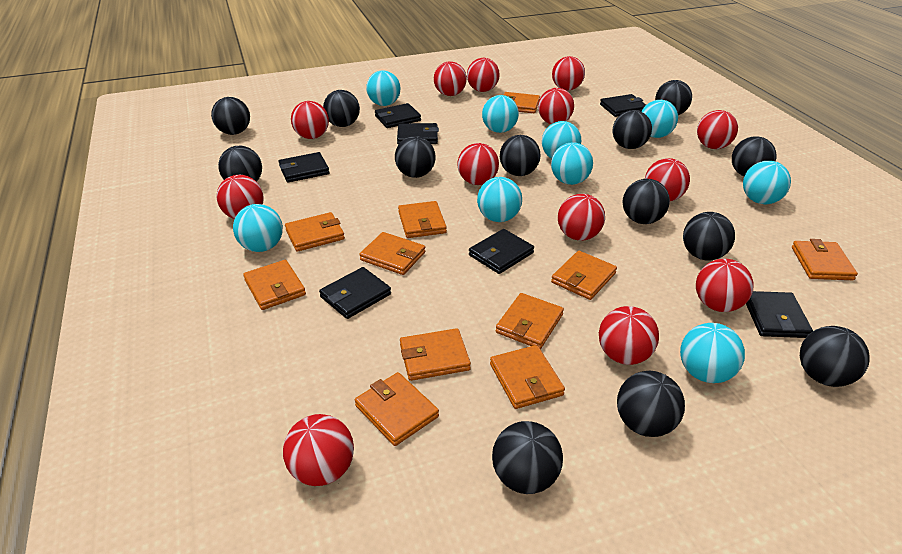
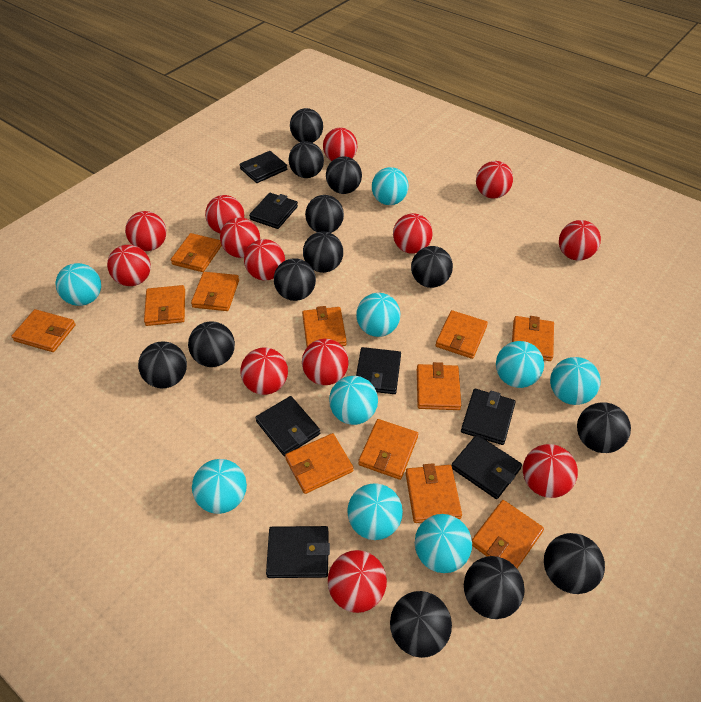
orange wallet: 11 -> 12

